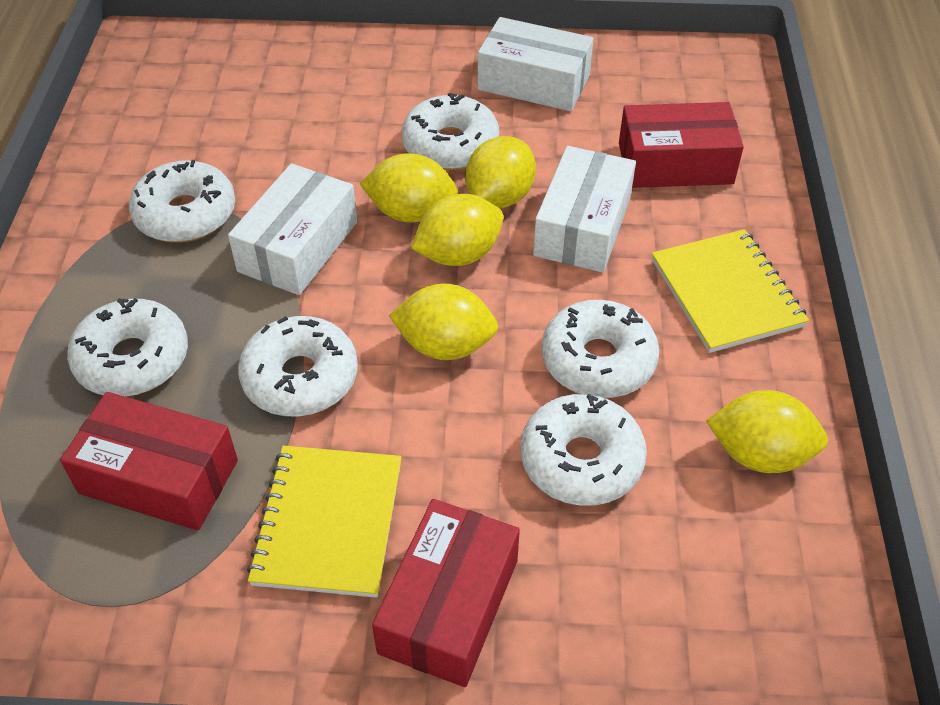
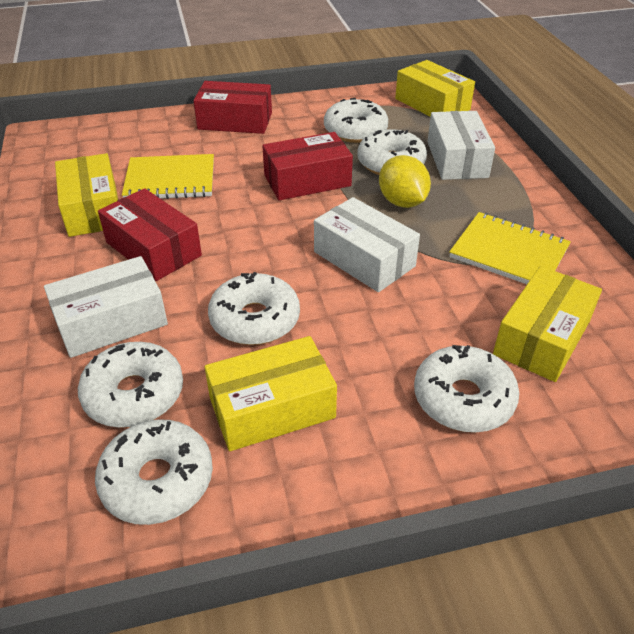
yellow box: 0 -> 4
yellow lemon: 5 -> 1

